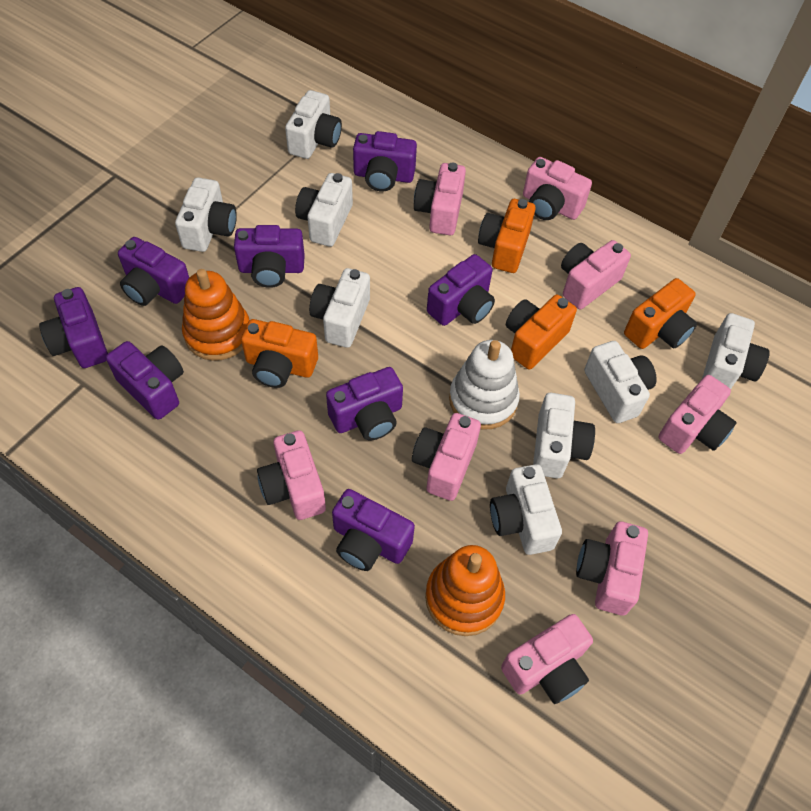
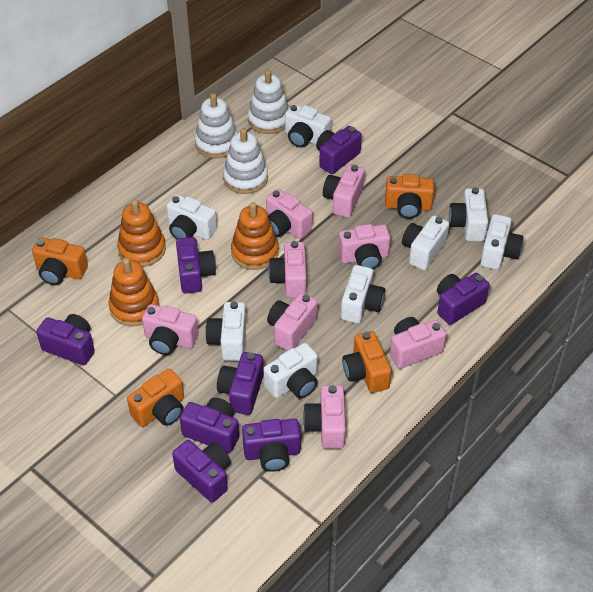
orange stacking toy: 2 -> 3
white stacking toy: 1 -> 3

